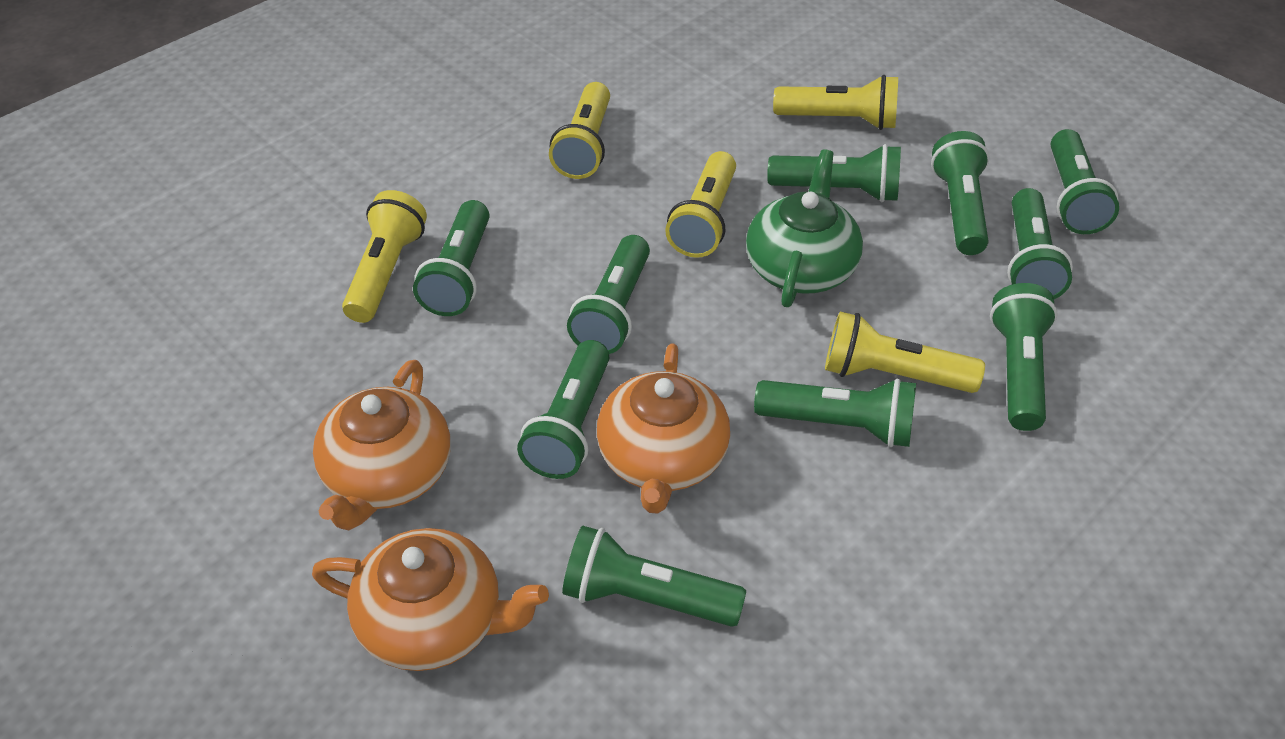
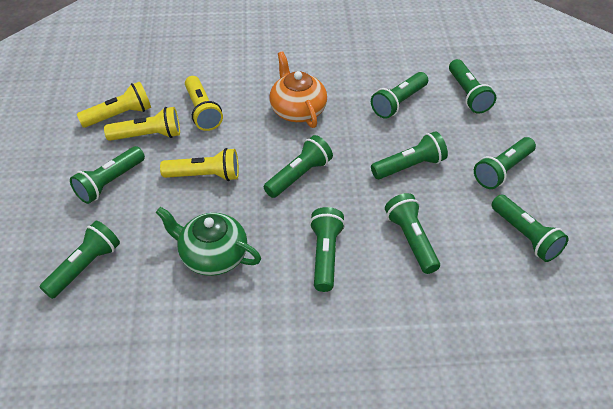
orange teapot: 3 -> 1
yellow flashlight: 5 -> 4

